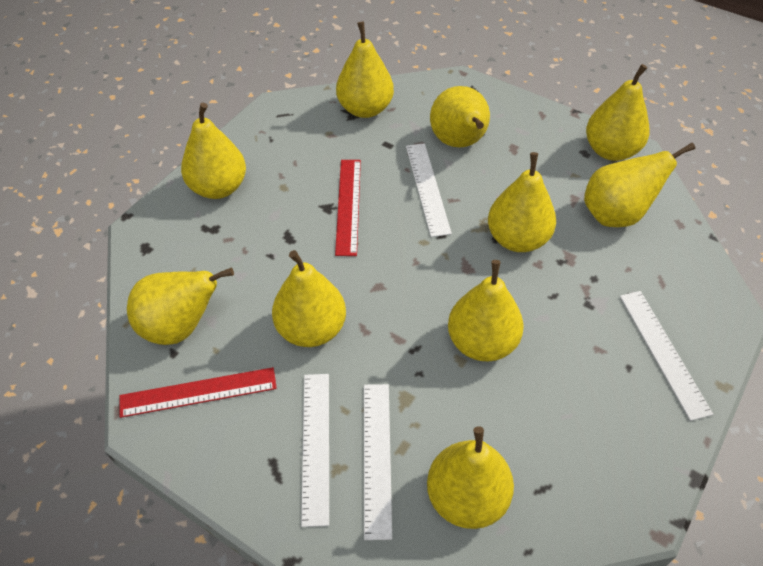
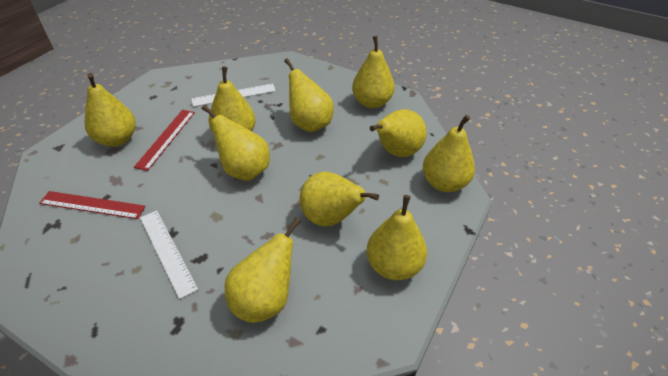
white ruler: 4 -> 2

